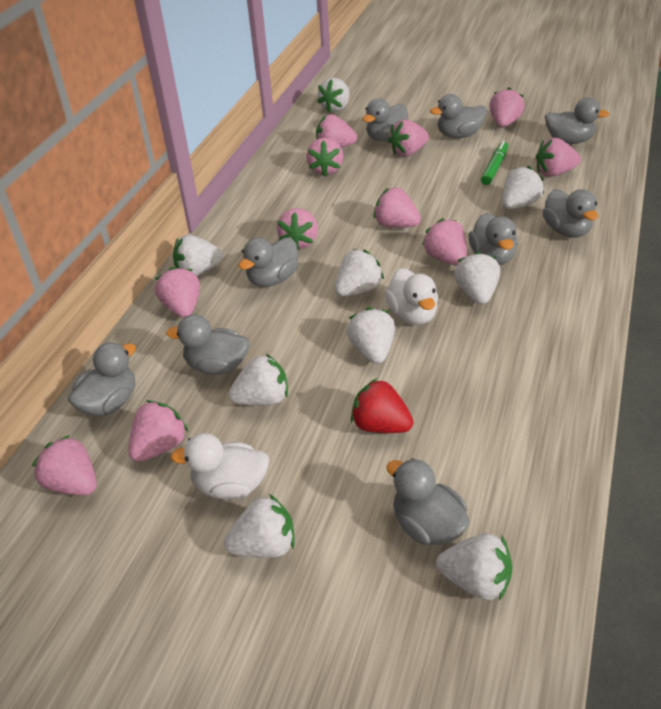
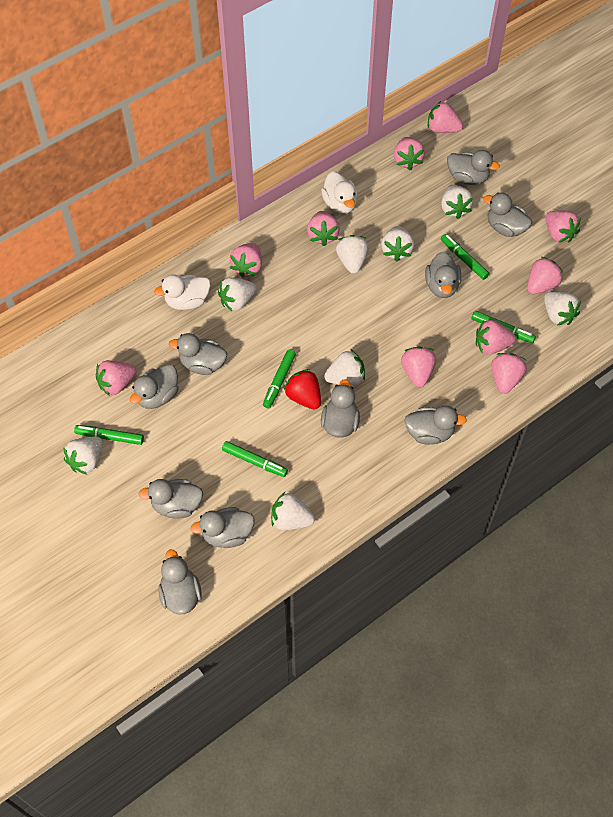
green marker: 1 -> 5
grey duck: 9 -> 10
pink strawberry: 11 -> 10
white strawberry: 9 -> 8

